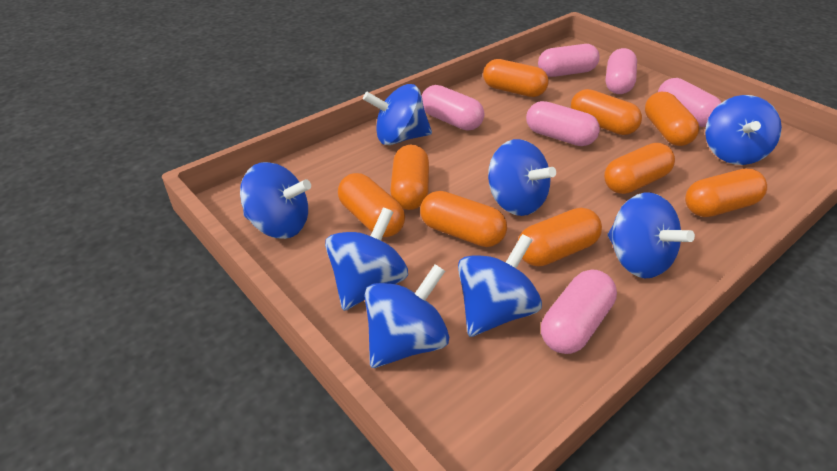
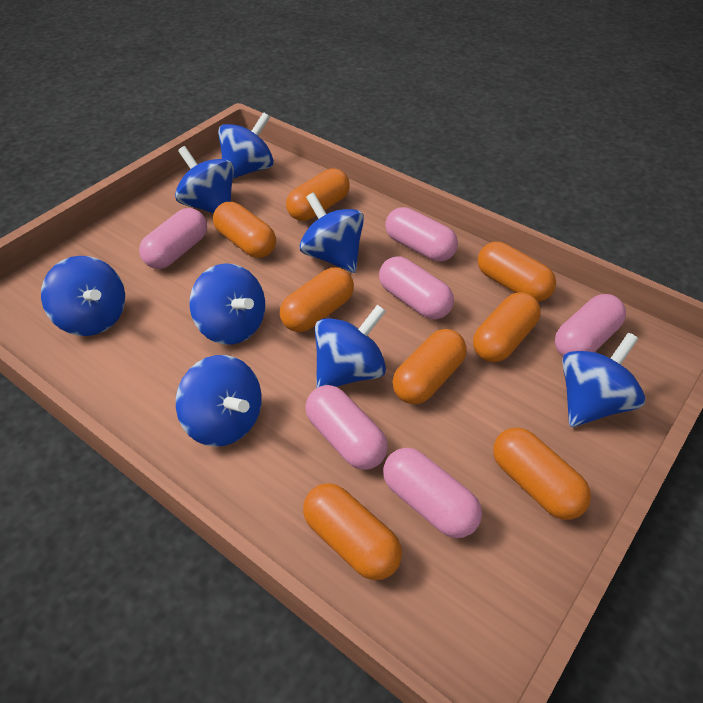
orange capsule: 9 -> 8

